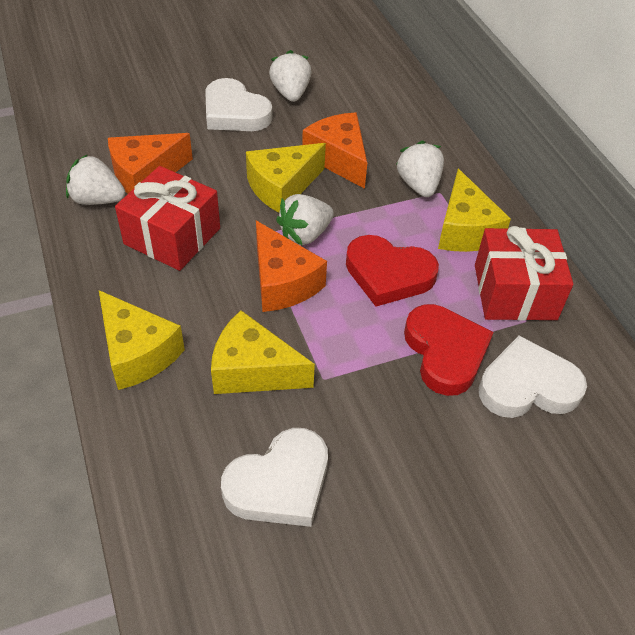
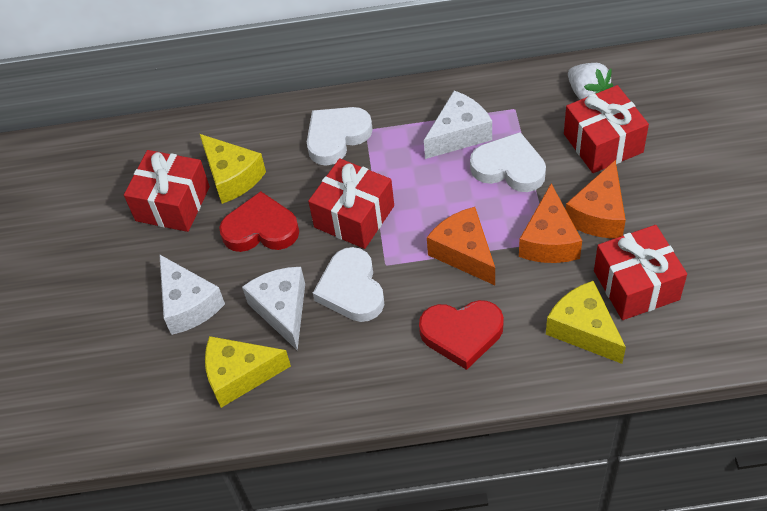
red gift: 2 -> 4
white cheese: 0 -> 3
white strawberry: 4 -> 1
yellow cheese: 4 -> 3

